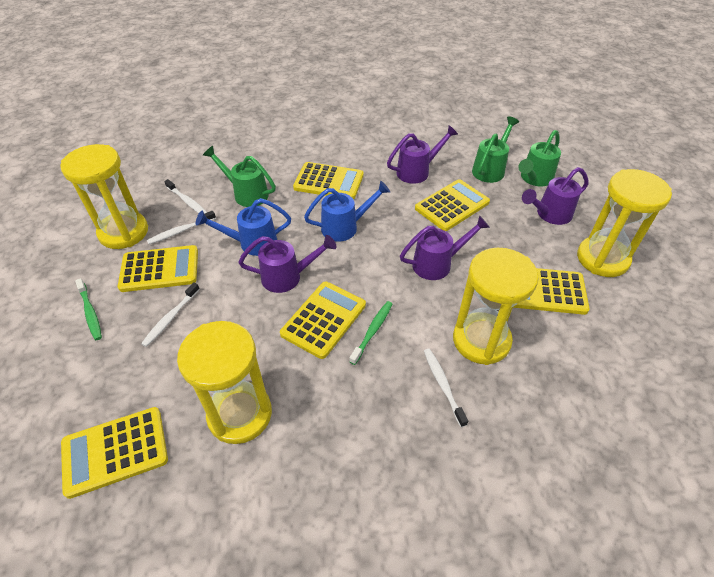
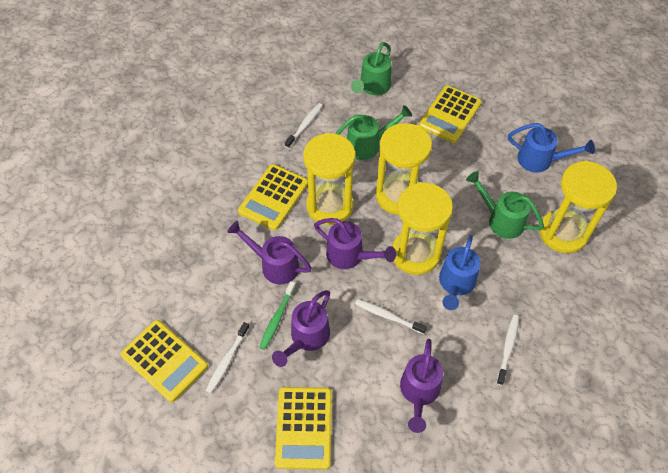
green toothbrush: 2 -> 1
yellow calculator: 6 -> 4

